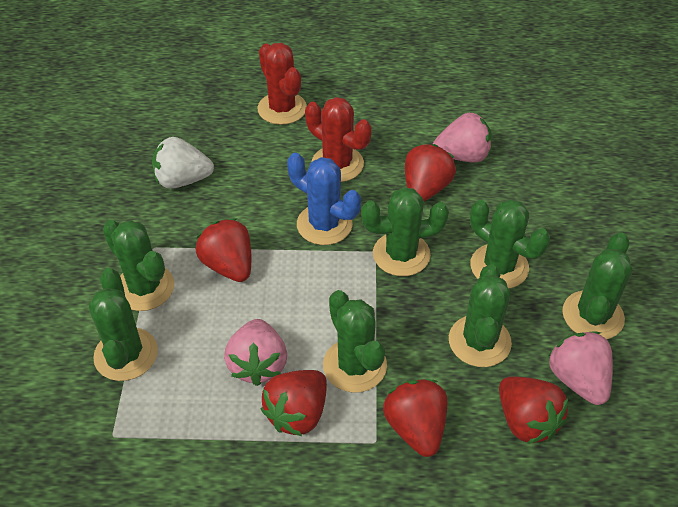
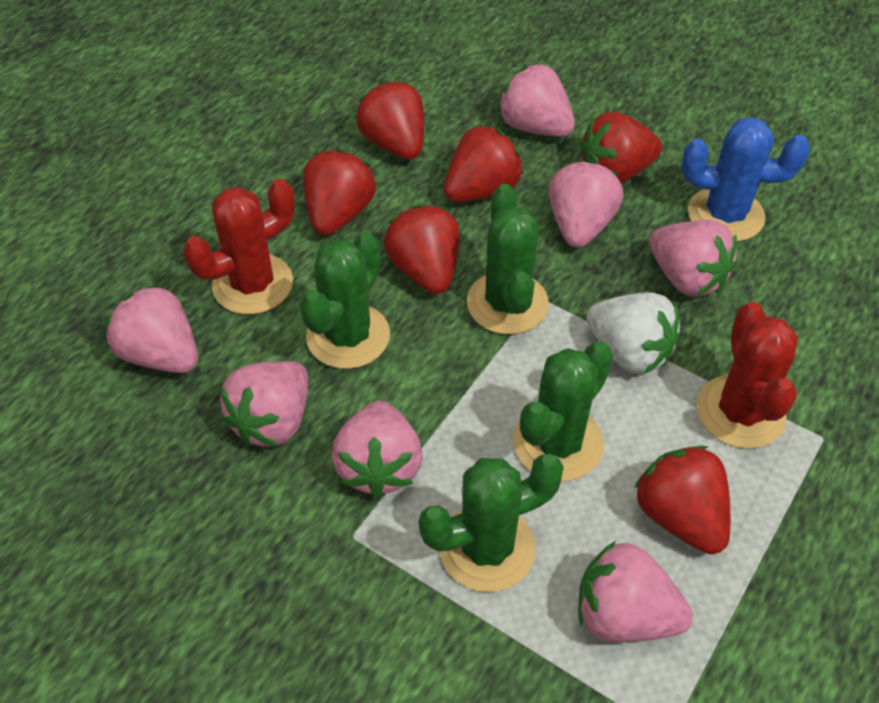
green cactus: 7 -> 4
pink strawberry: 3 -> 7
red strawberry: 5 -> 6

